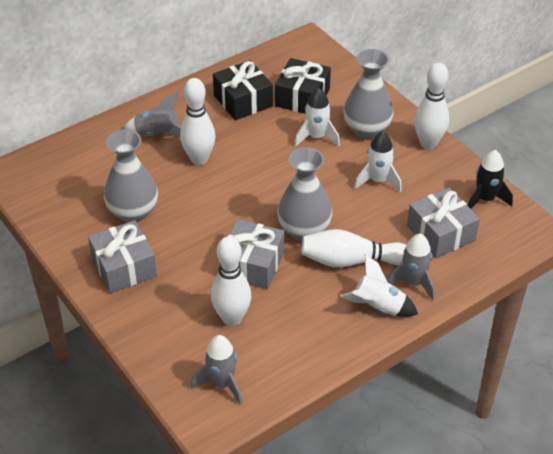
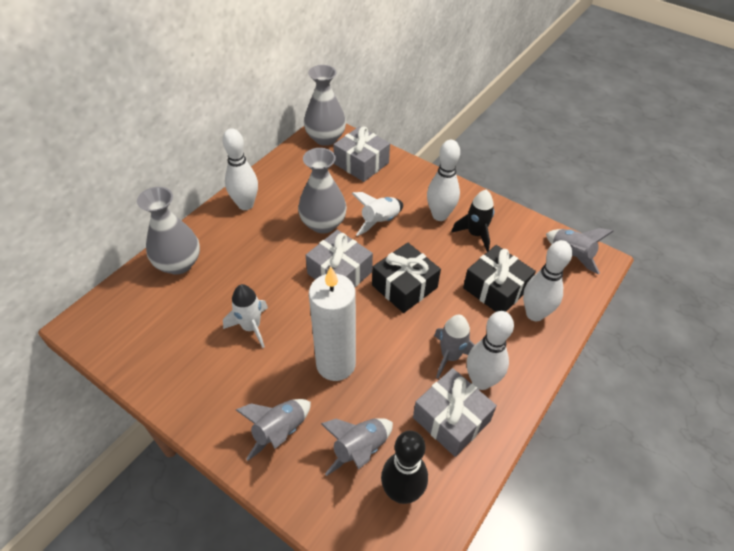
black bowling pin: 0 -> 1
grey rocket: 3 -> 4
white candle: 0 -> 1
white rocket: 3 -> 2

